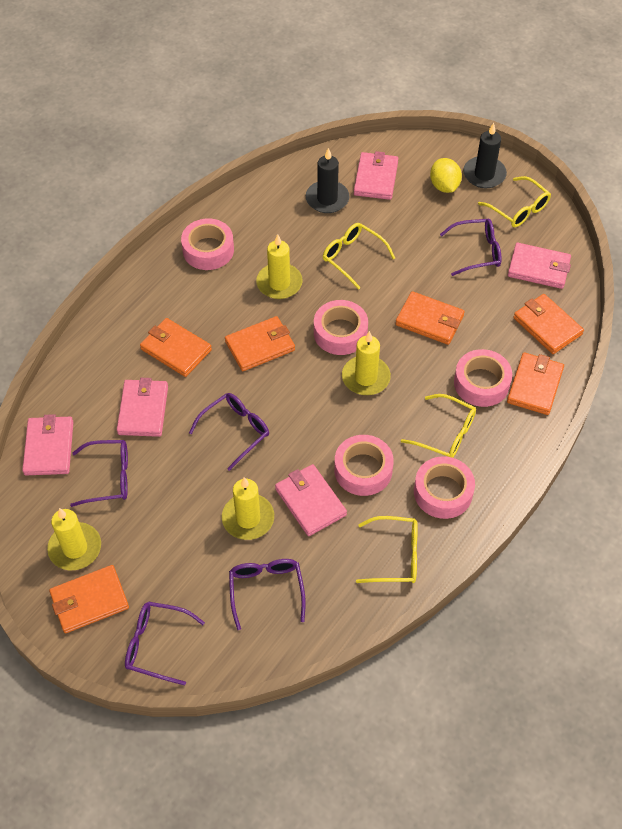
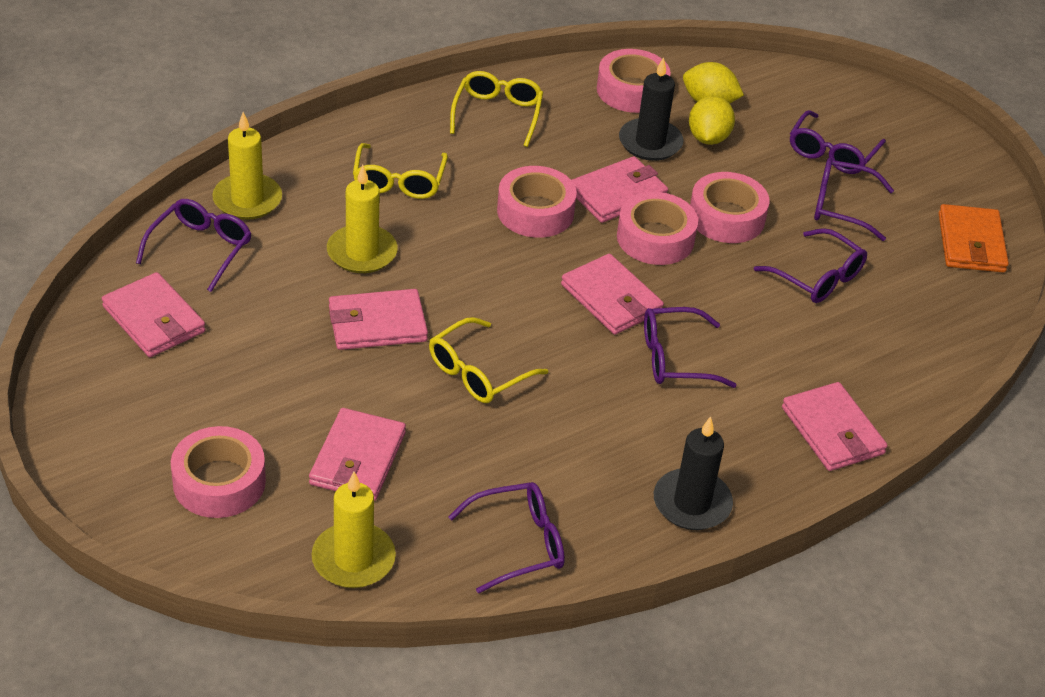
orange wallet: 6 -> 1
pink wallet: 5 -> 6
purple glasses: 5 -> 6
yellow candle: 4 -> 3
yellow glasses: 4 -> 3
yellow lemon: 1 -> 2

